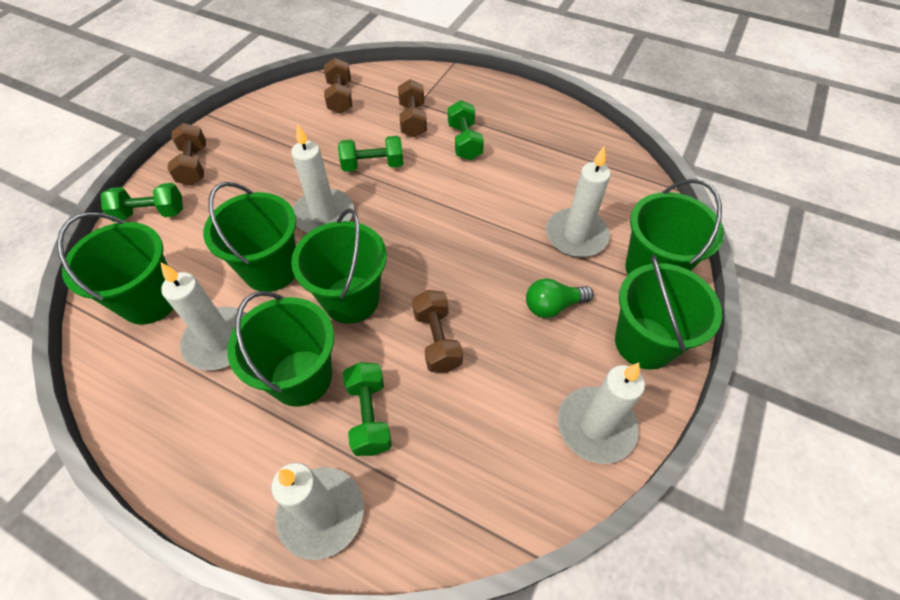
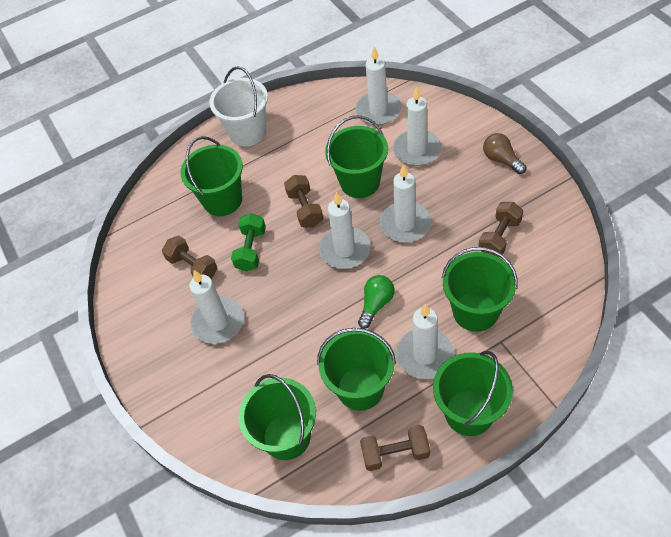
brown light bulb: 0 -> 1
green dumbbell: 4 -> 1
white bucket: 0 -> 1
white candle: 5 -> 6

